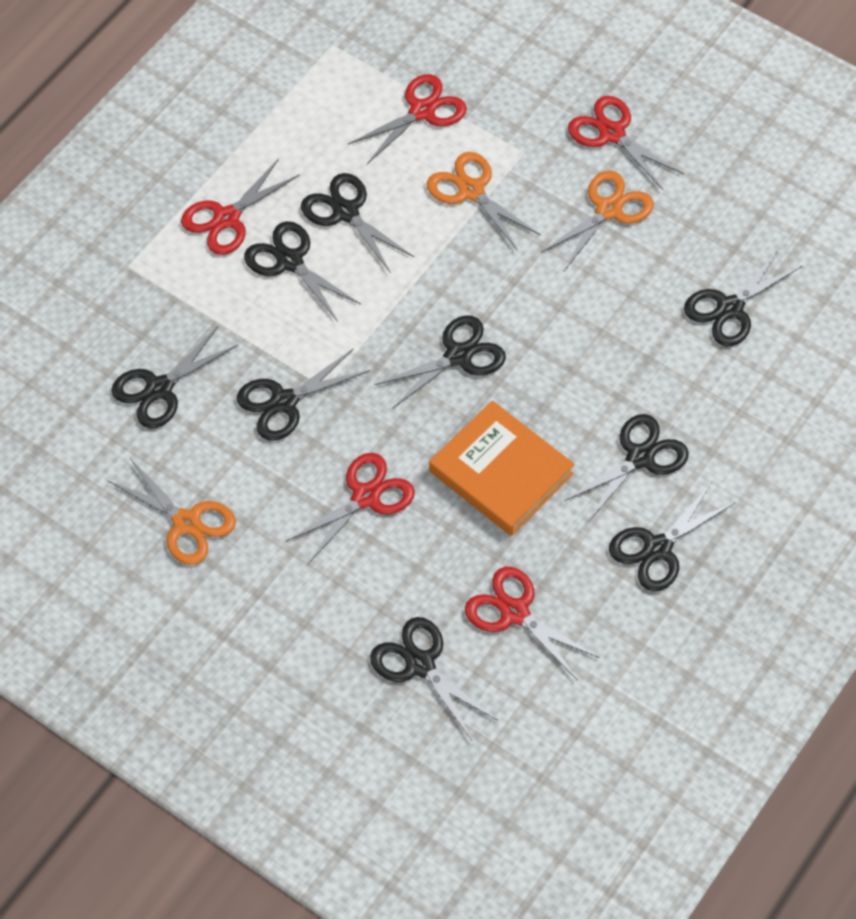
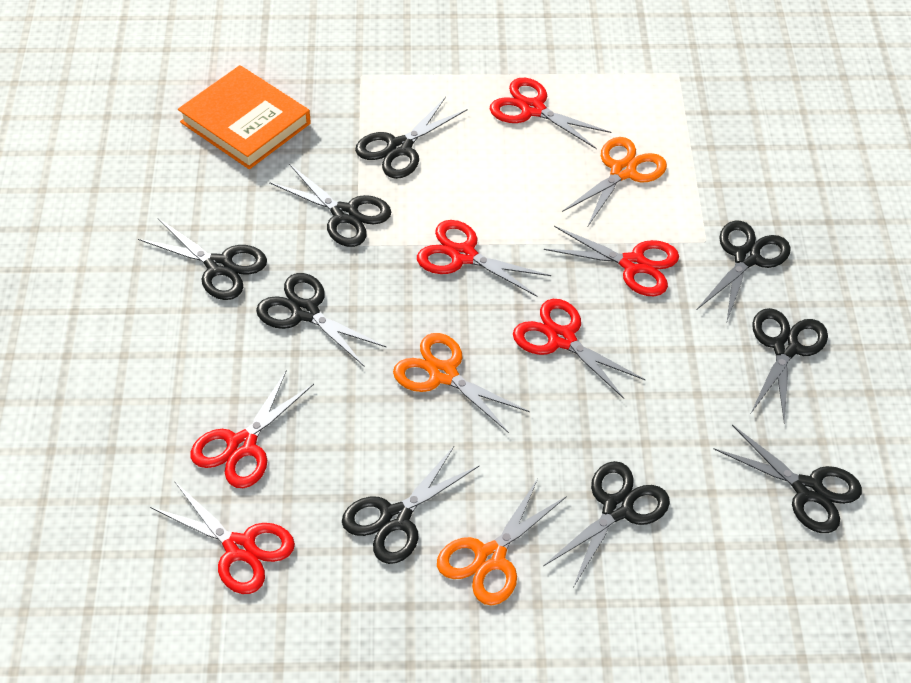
red scissors: 5 -> 6

